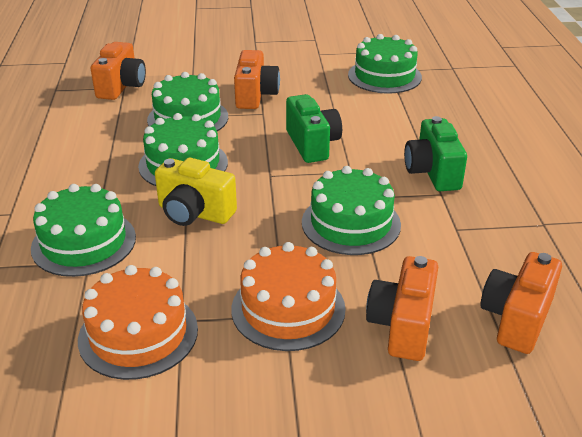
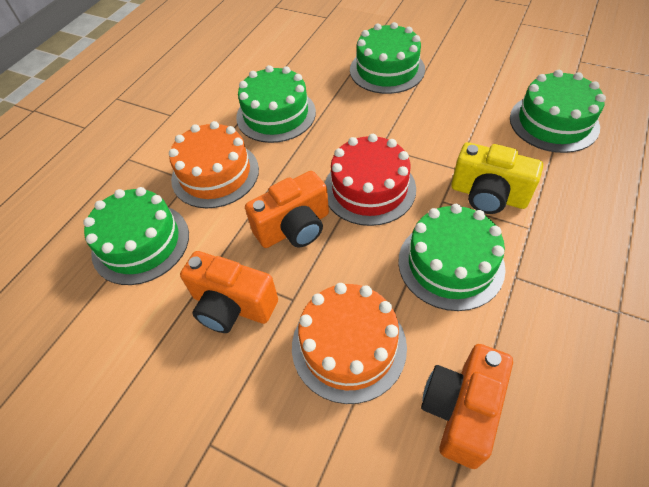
green camera: 2 -> 0
orange camera: 4 -> 3
red cake: 0 -> 1

